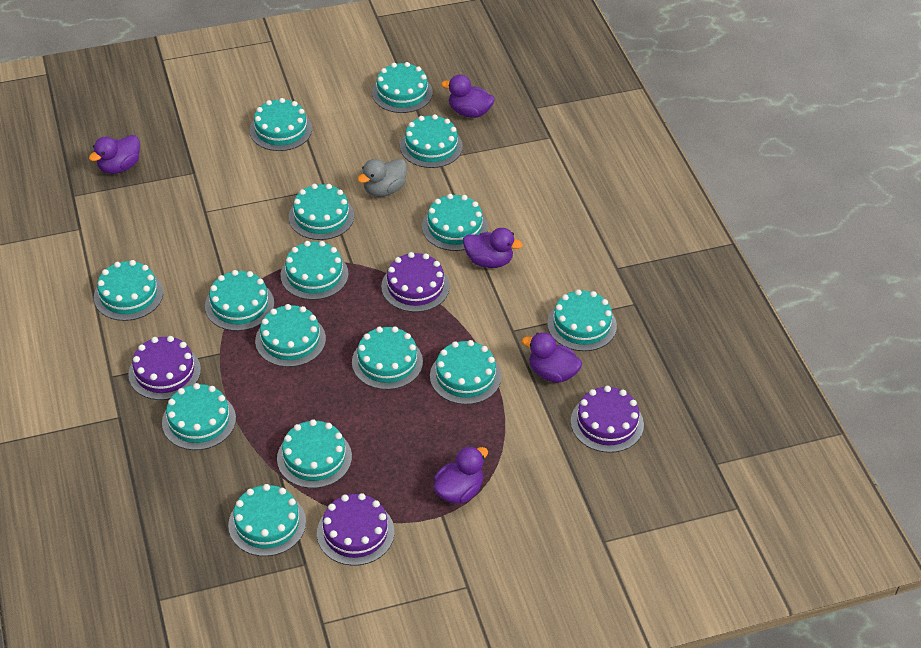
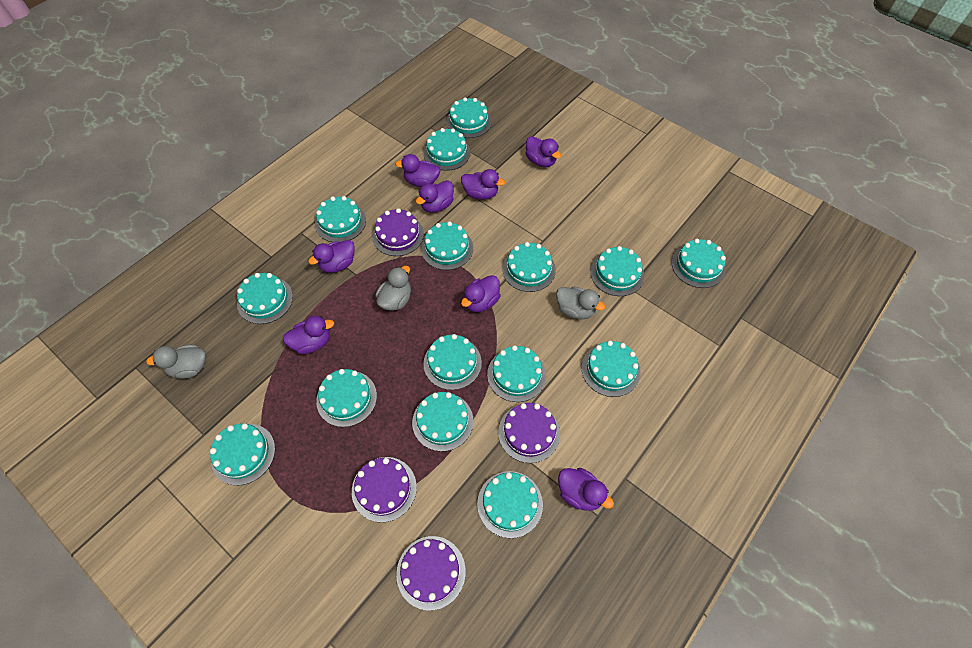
grey duck: 1 -> 3
purple duck: 5 -> 8

